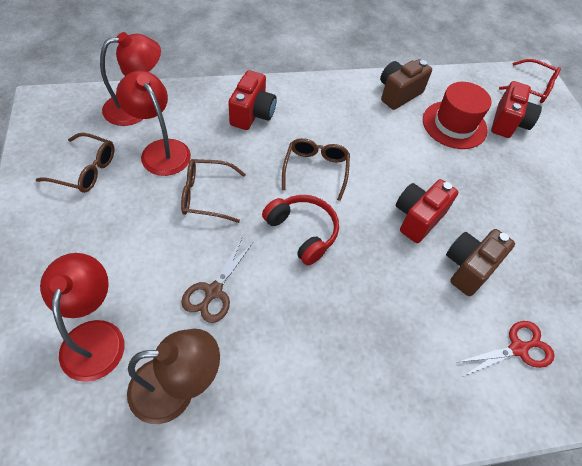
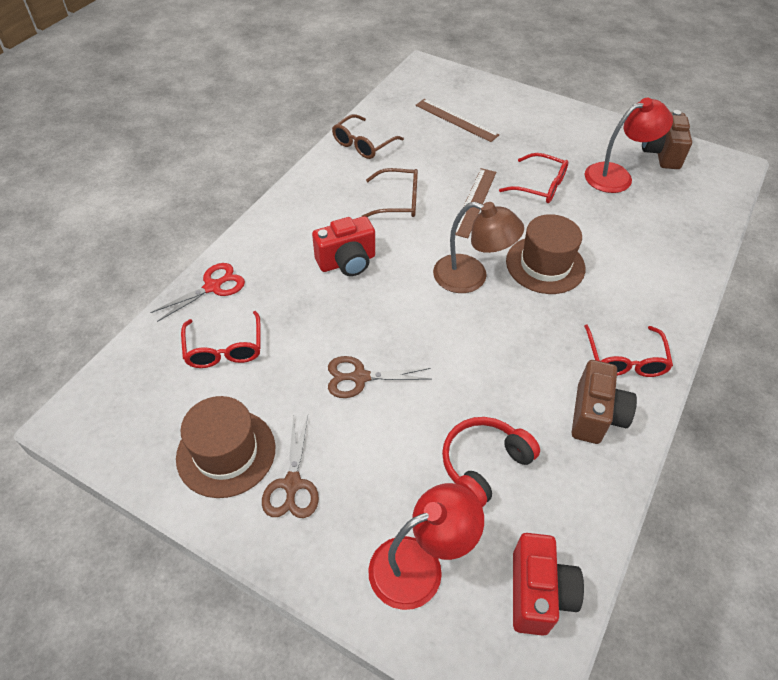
brown glasses: 3 -> 2
brown hat: 0 -> 2
brown ruler: 0 -> 2
brown scissors: 1 -> 2
red camera: 3 -> 2
red glasses: 1 -> 3
red hat: 1 -> 0
red lamp: 3 -> 2

